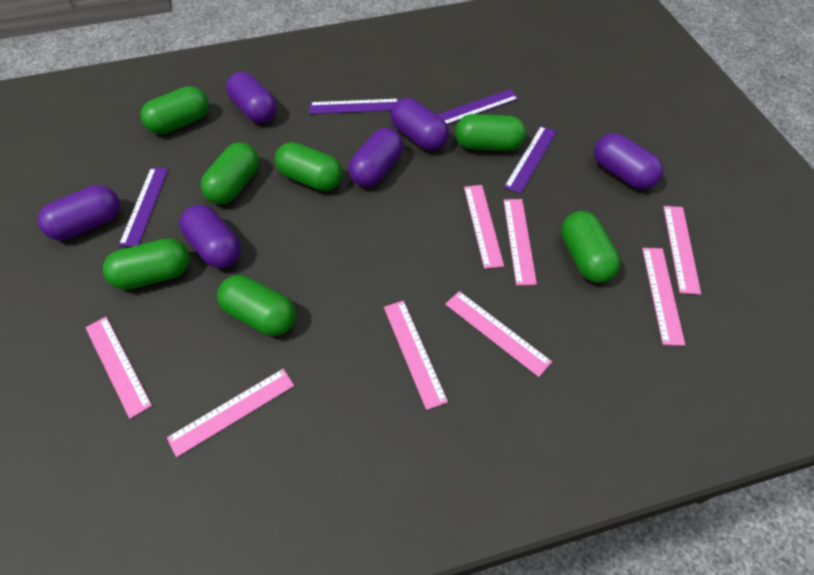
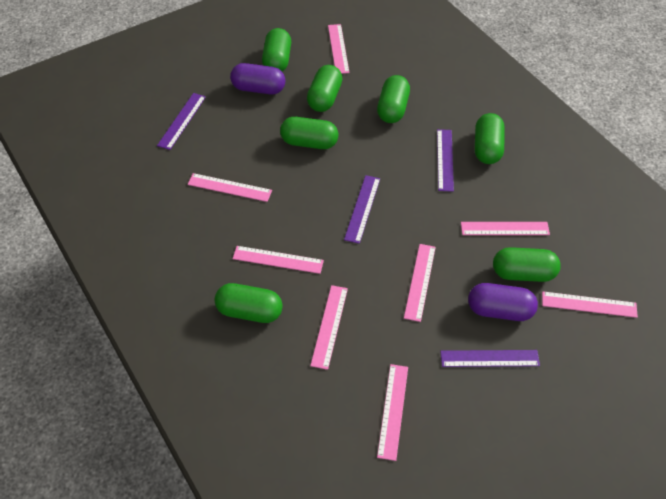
purple capsule: 6 -> 2

